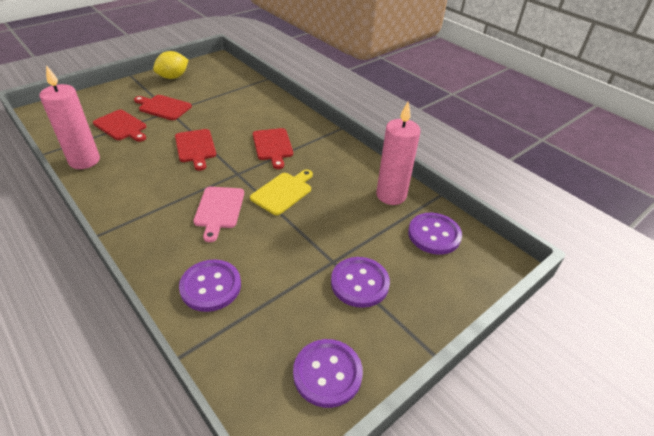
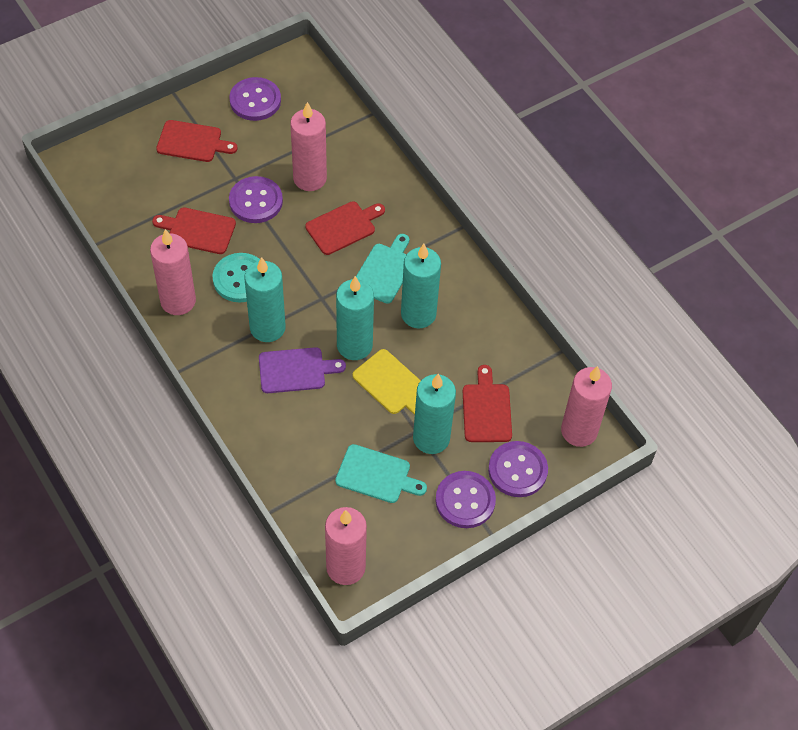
pink candle: 2 -> 4
pink cutting board: 1 -> 0
purple cutting board: 0 -> 1
turquoise button: 0 -> 1
turquoise candle: 0 -> 4
turquoise cutting board: 0 -> 2
yellow lemon: 1 -> 0

